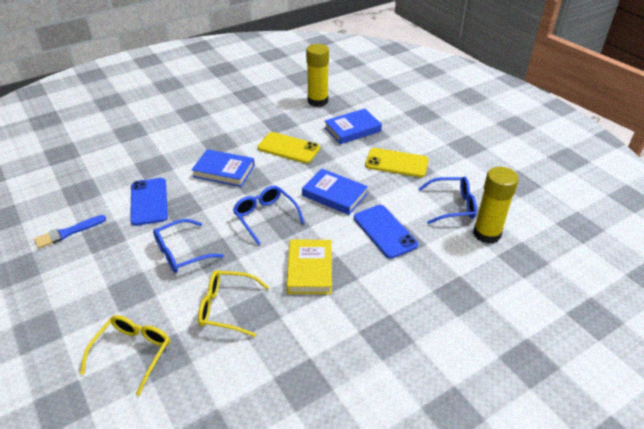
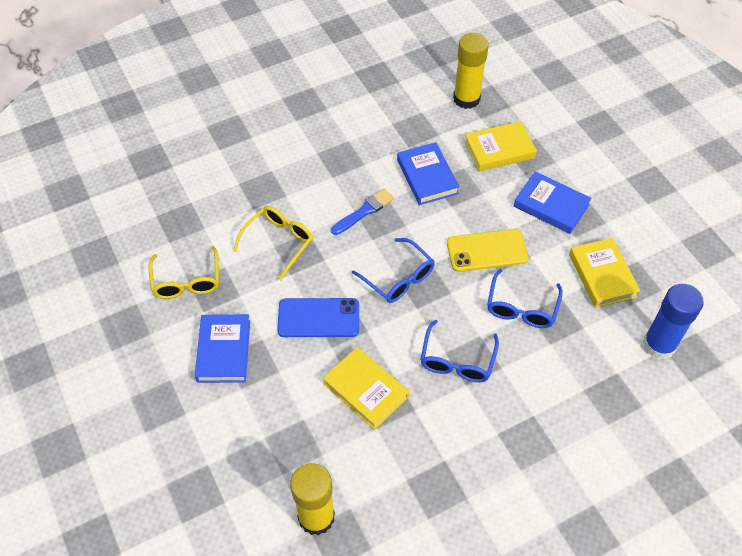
blue glue stick: 0 -> 1
blue phone: 2 -> 1
yellow book: 1 -> 3
yellow phone: 2 -> 1

